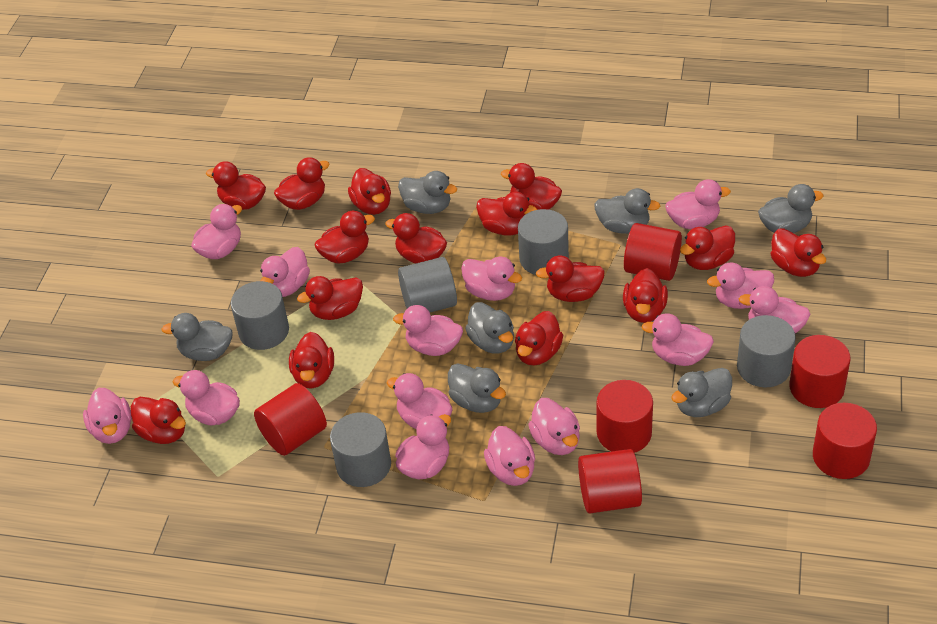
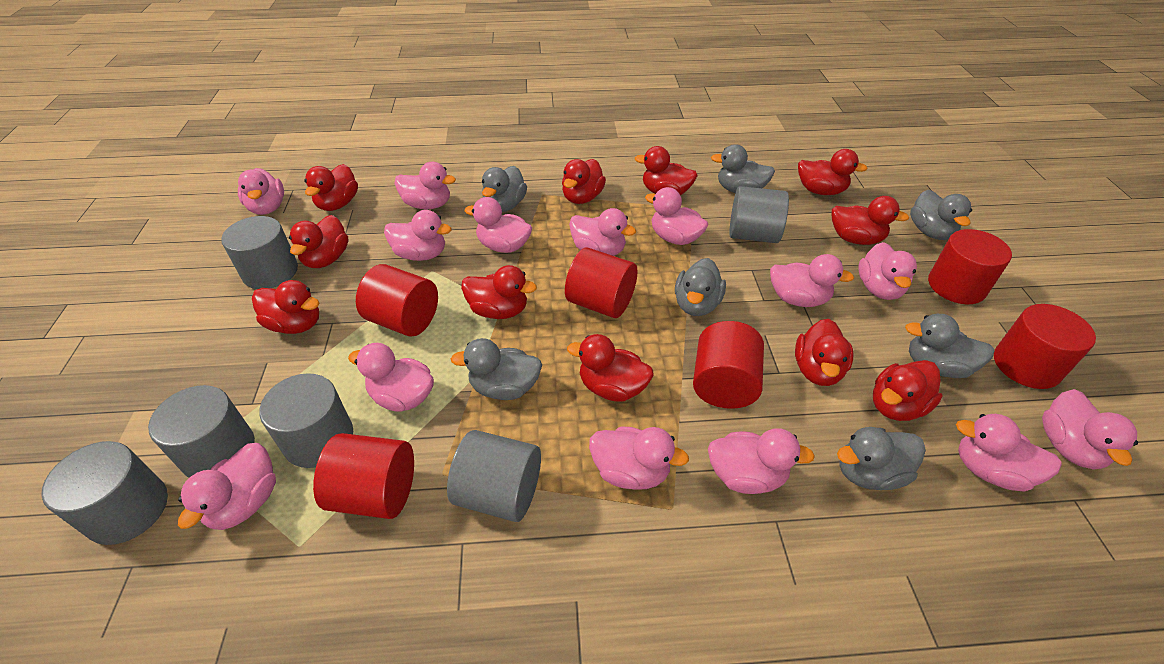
grey cylinder: 5 -> 6
red duck: 15 -> 11

